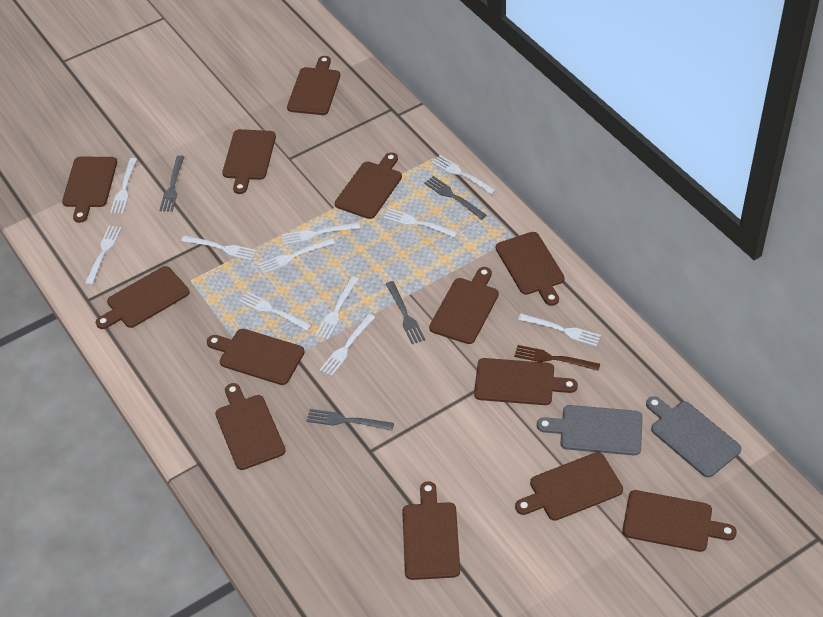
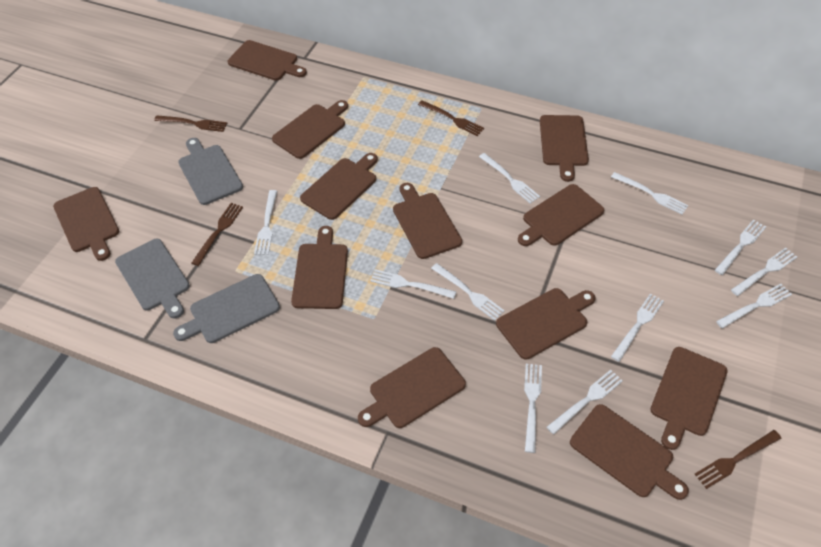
brown cutting board: 13 -> 12
brown fork: 1 -> 4
grey cutting board: 2 -> 3
grey fork: 4 -> 0

